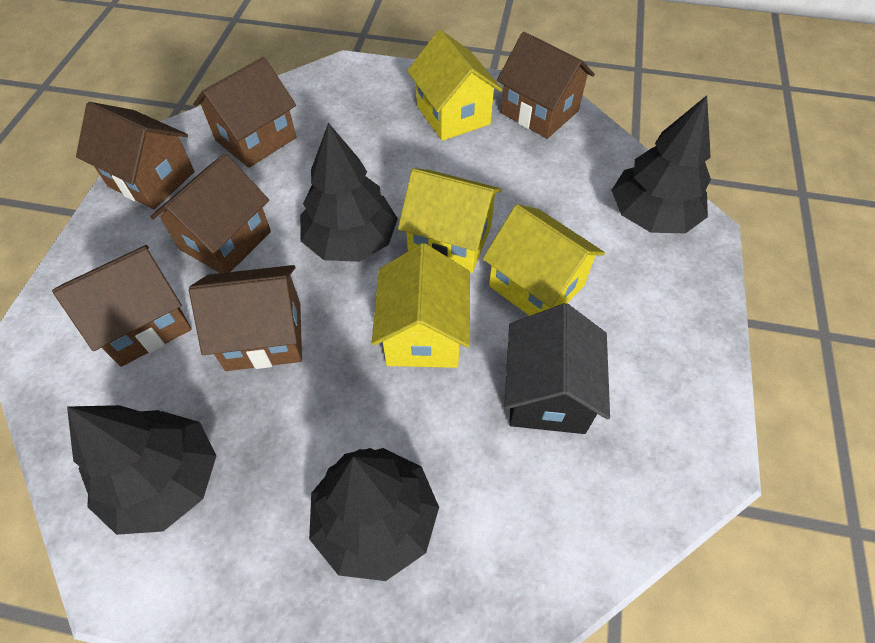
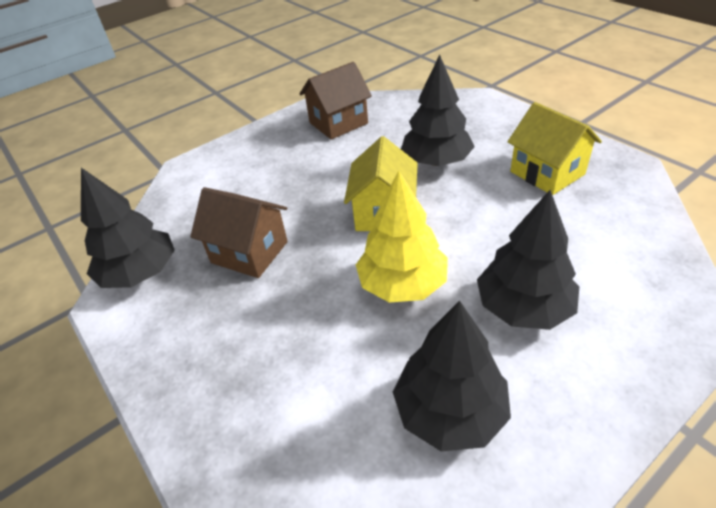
black house: 1 -> 0
brown house: 6 -> 2
yellow house: 4 -> 2
yellow tree: 0 -> 1

